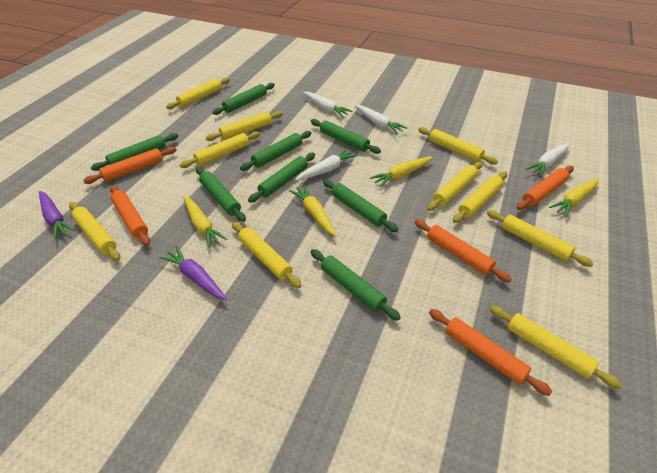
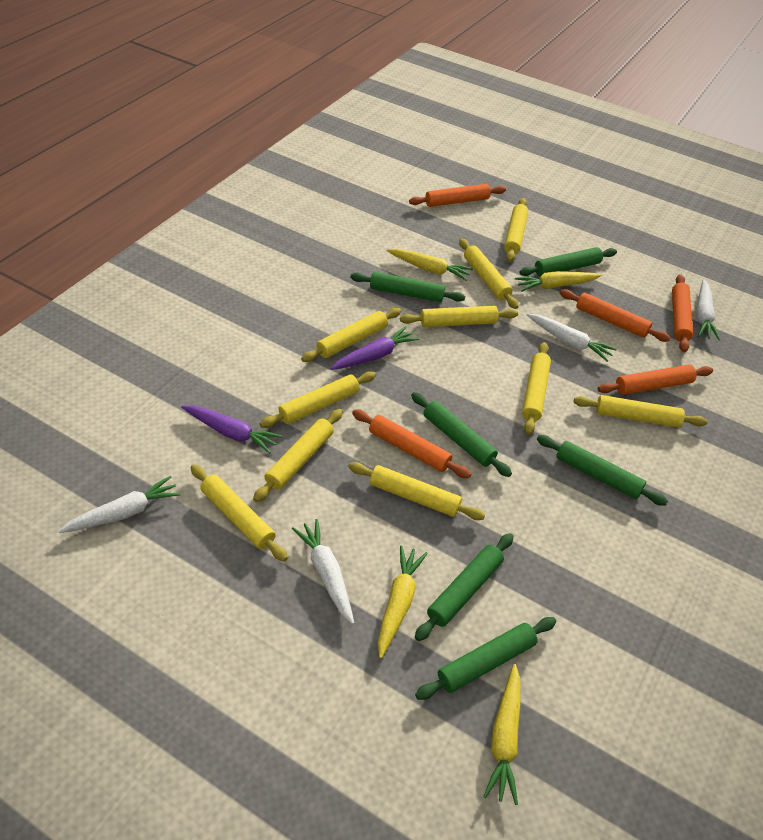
green rolling pin: 8 -> 6

